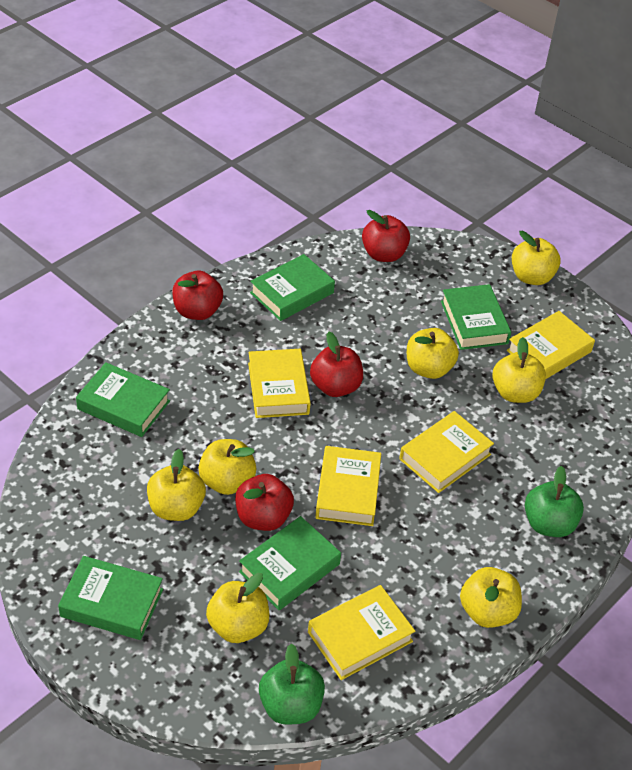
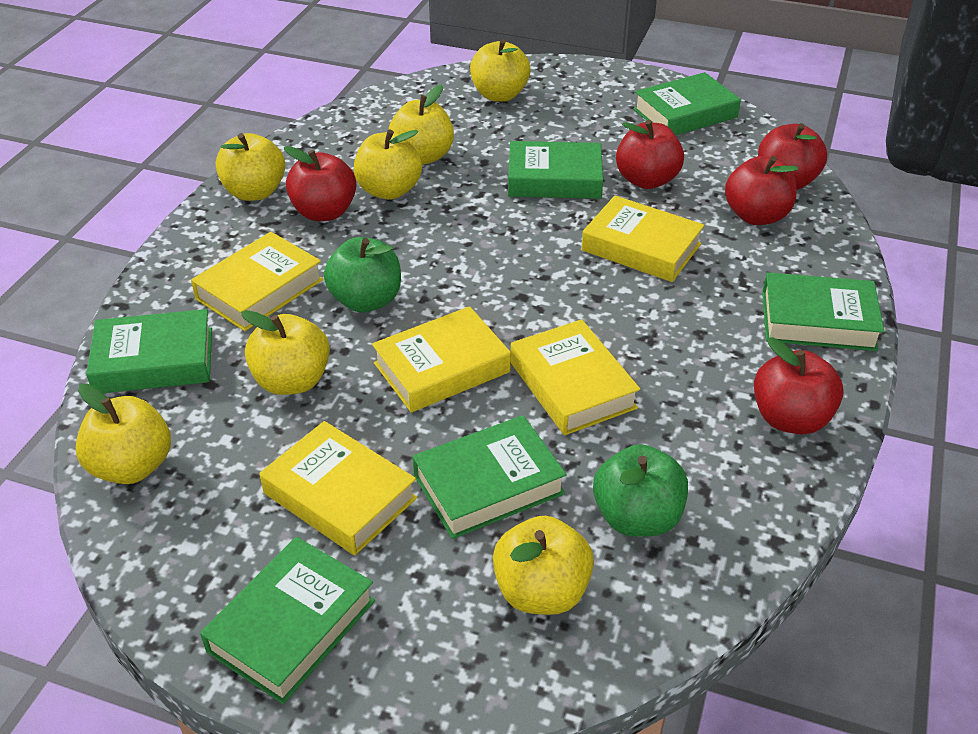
green book: 5 -> 6
red apple: 4 -> 5

